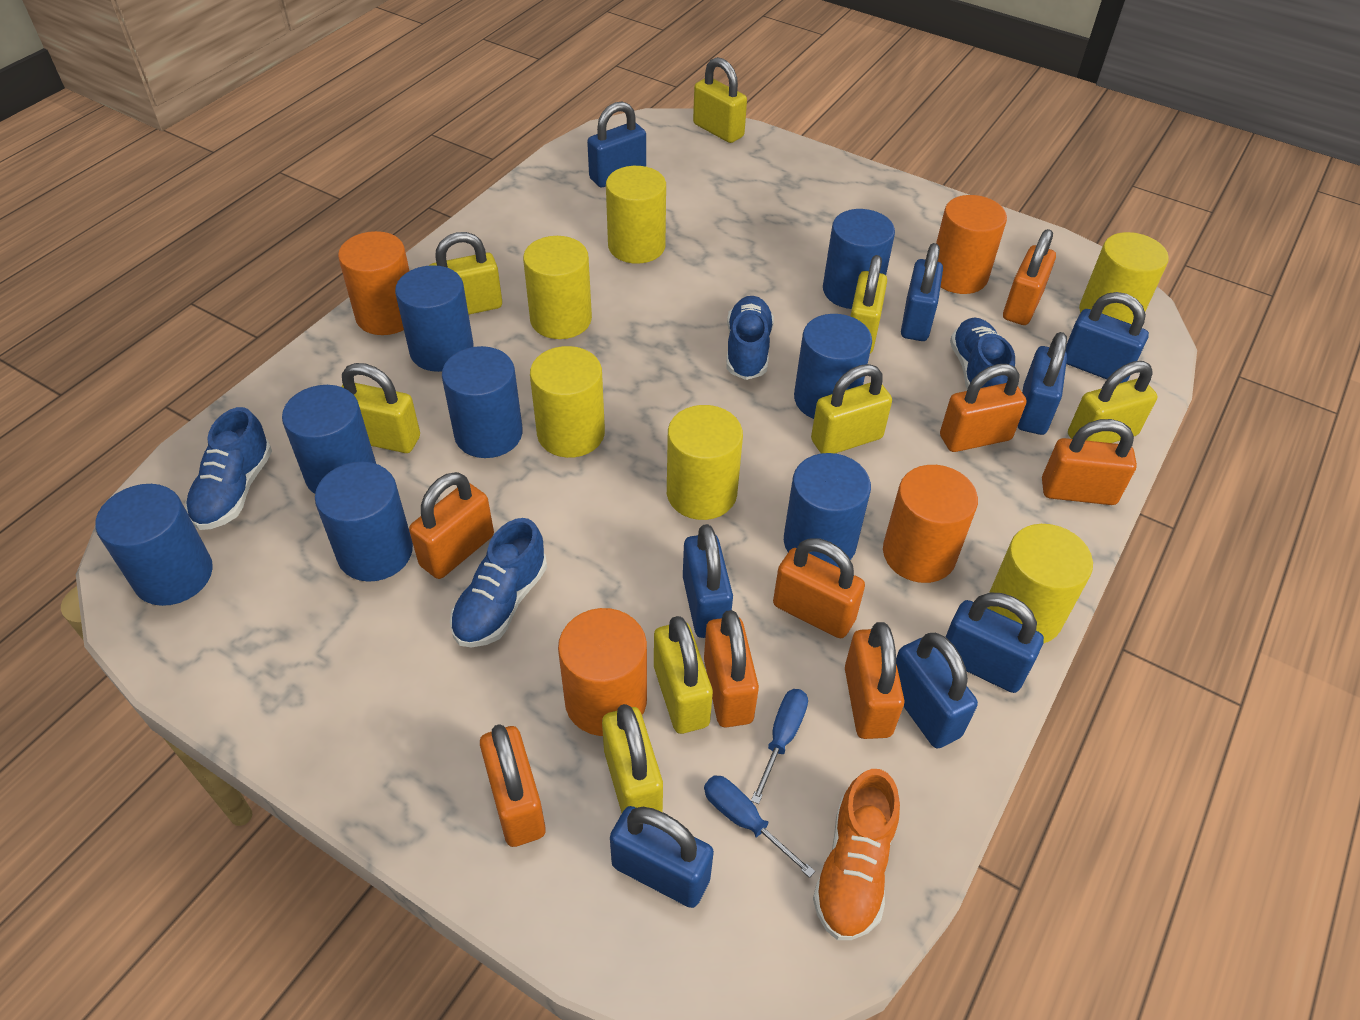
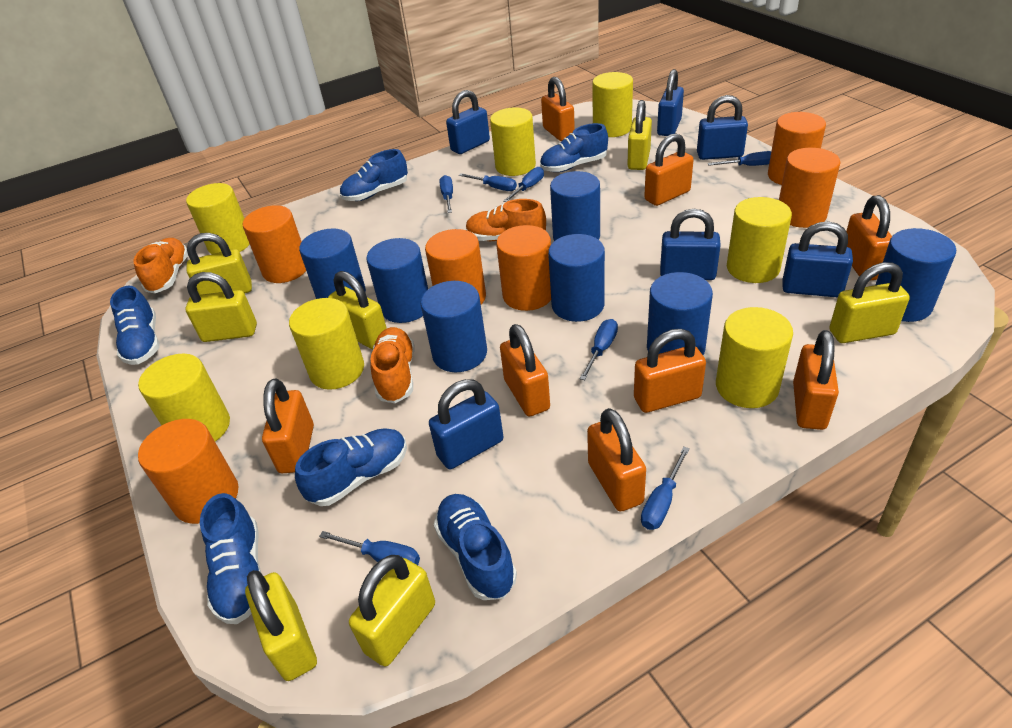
blue cylinder: 8 -> 7
blue padlock: 8 -> 6
blue screwdriver: 2 -> 7
blue shoe: 4 -> 6
orange cylinder: 4 -> 6
orange shoe: 1 -> 3
yellow cylinder: 6 -> 7
yellow padlock: 8 -> 7

